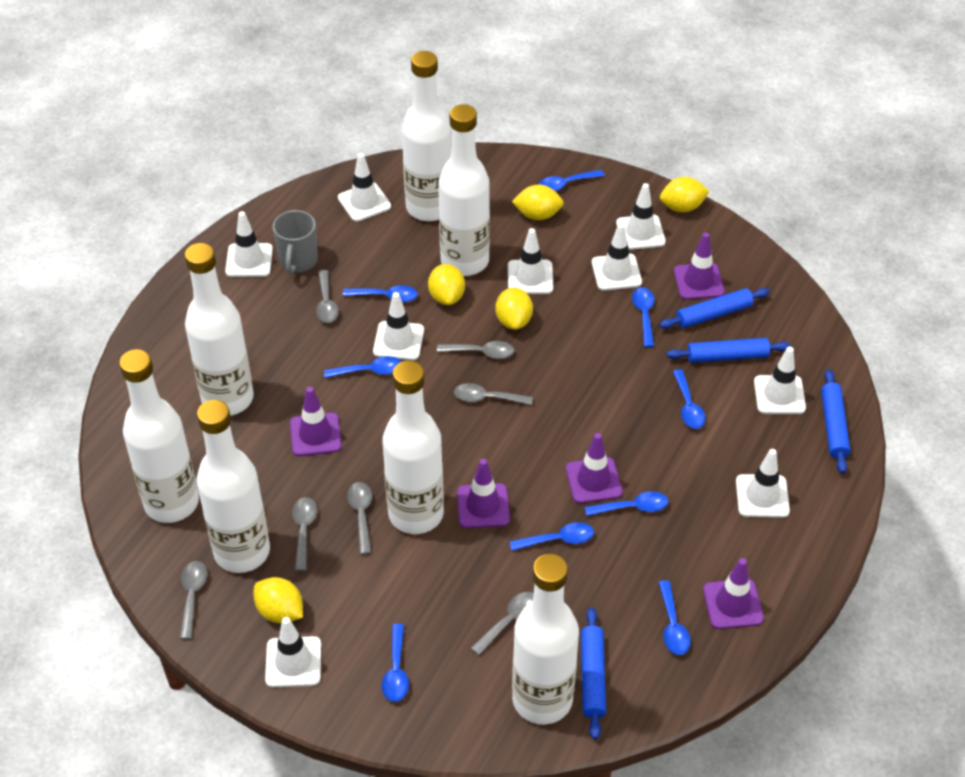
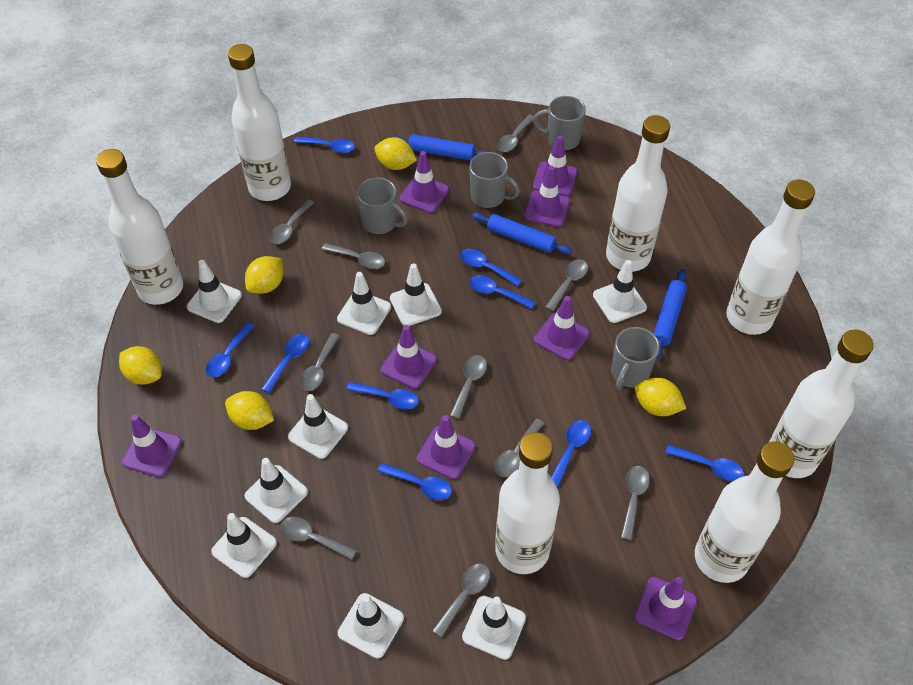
blue rolling pin: 4 -> 3
grey mug: 1 -> 4
grey spoon: 7 -> 10
purple traffic cone: 5 -> 8

